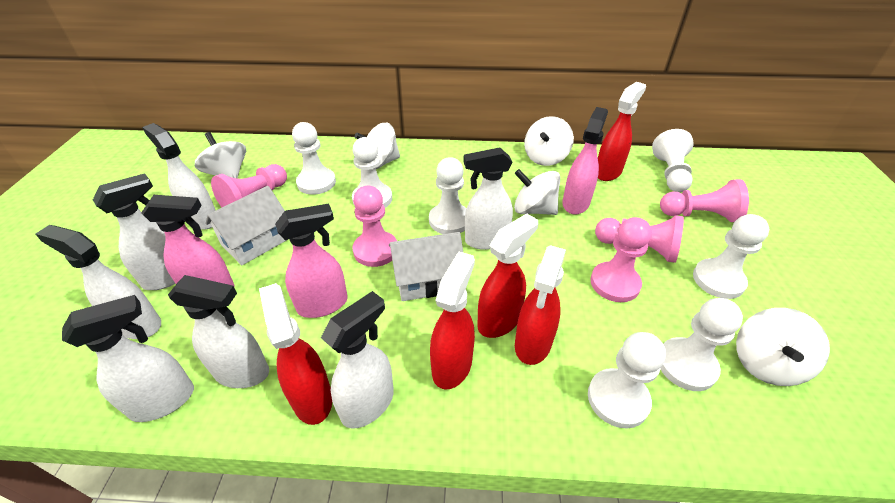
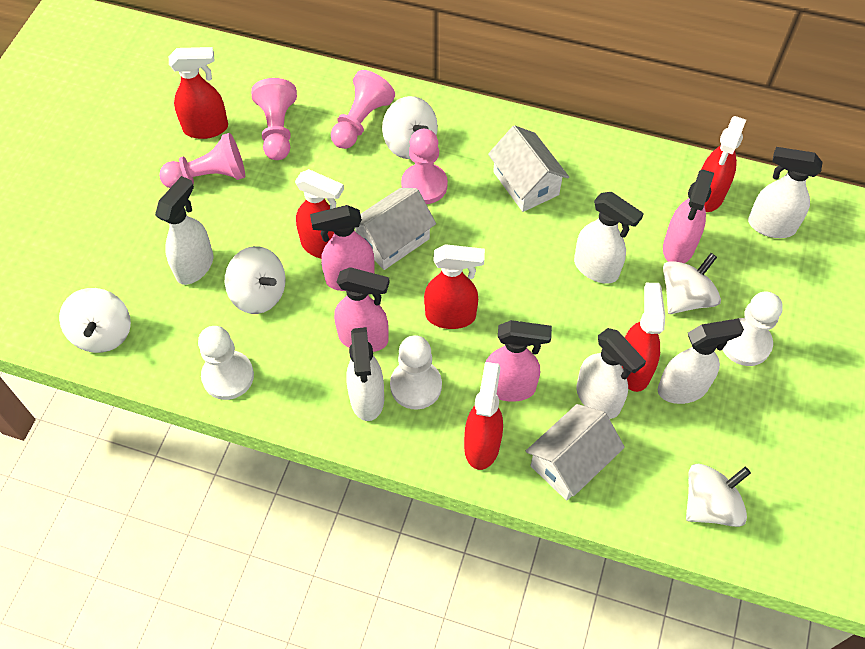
pink pawn: 5 -> 4
pink spray bottle: 3 -> 4
red spray bottle: 5 -> 6
white house: 2 -> 3
white pawn: 7 -> 3
white spray bottle: 7 -> 6

